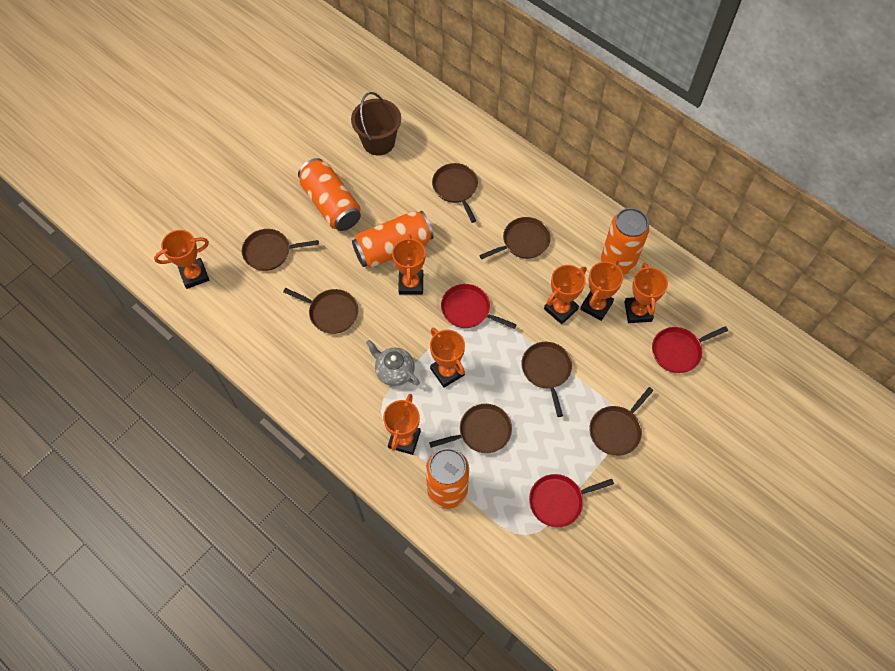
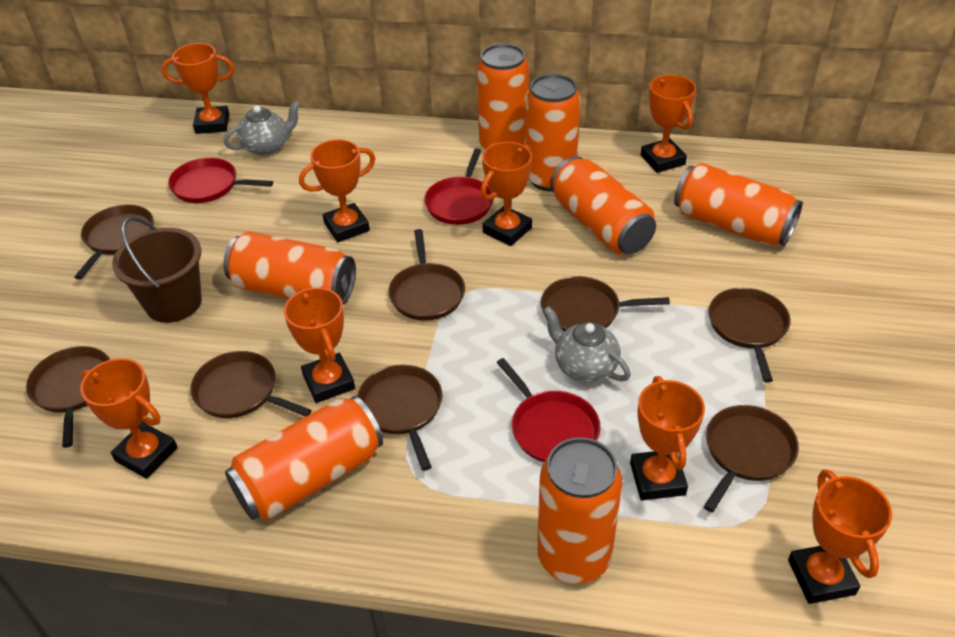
brown pan: 7 -> 8
grey teapot: 1 -> 2
orange can: 4 -> 7
orange trophy: 7 -> 8

